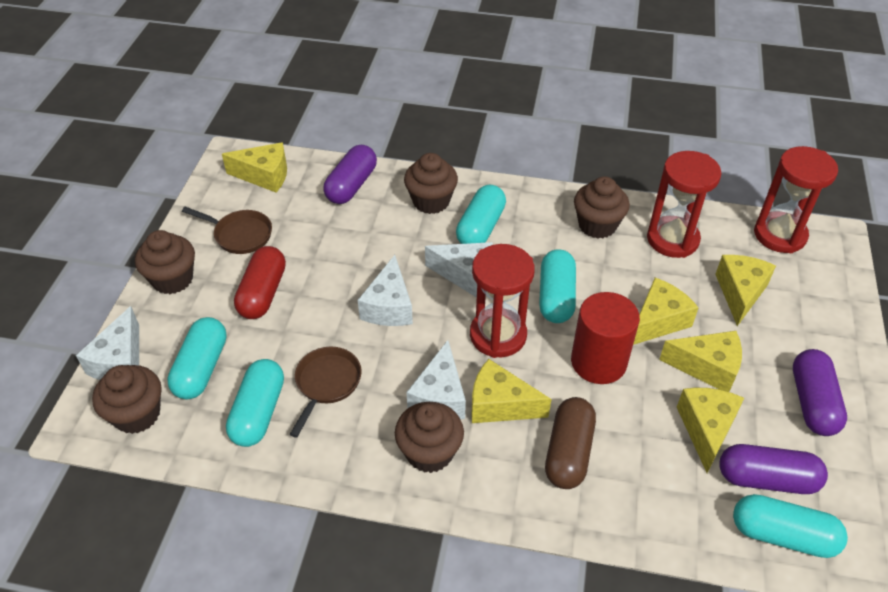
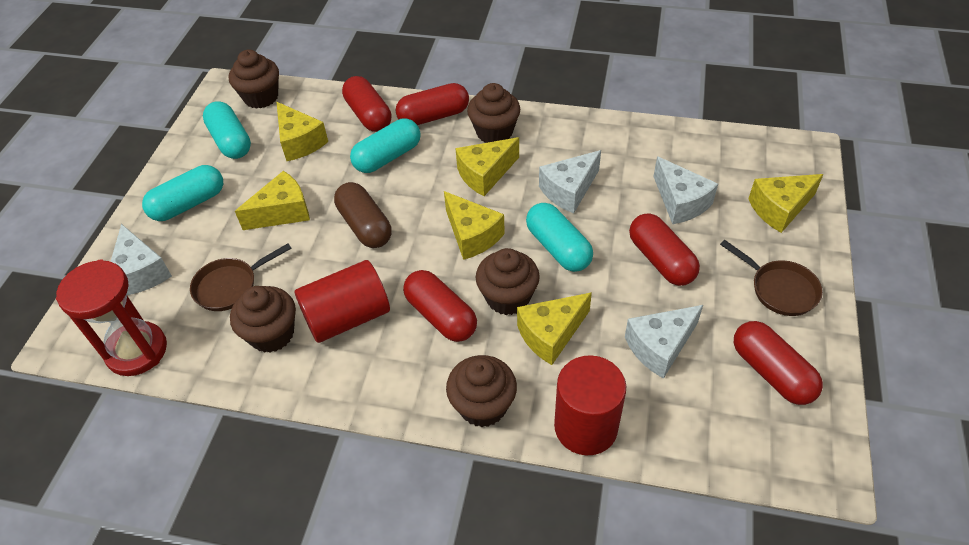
purple capsule: 3 -> 0
red capsule: 1 -> 5
red cylinder: 1 -> 2
red hourglass: 3 -> 1
turquoise capsule: 5 -> 4

